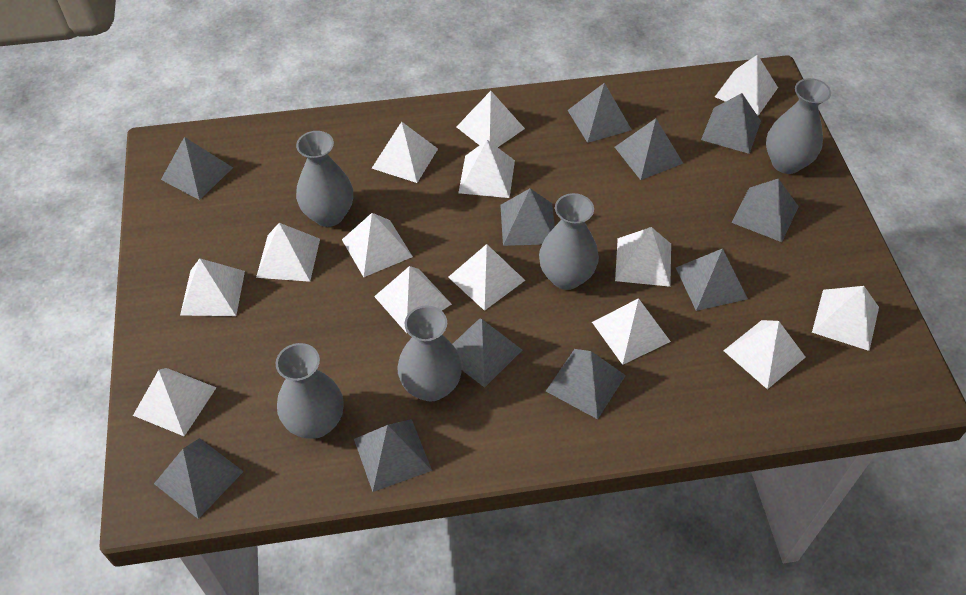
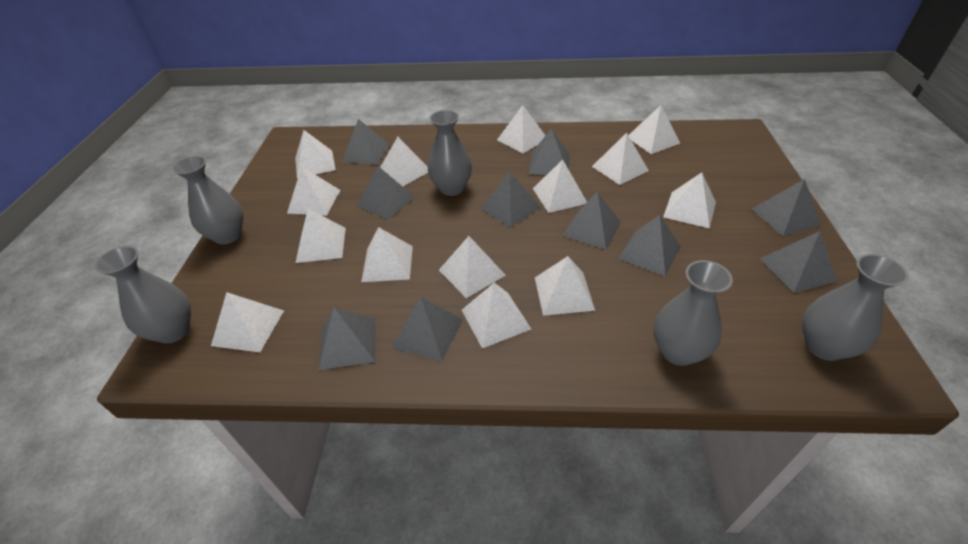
grey pyramid: 11 -> 10

